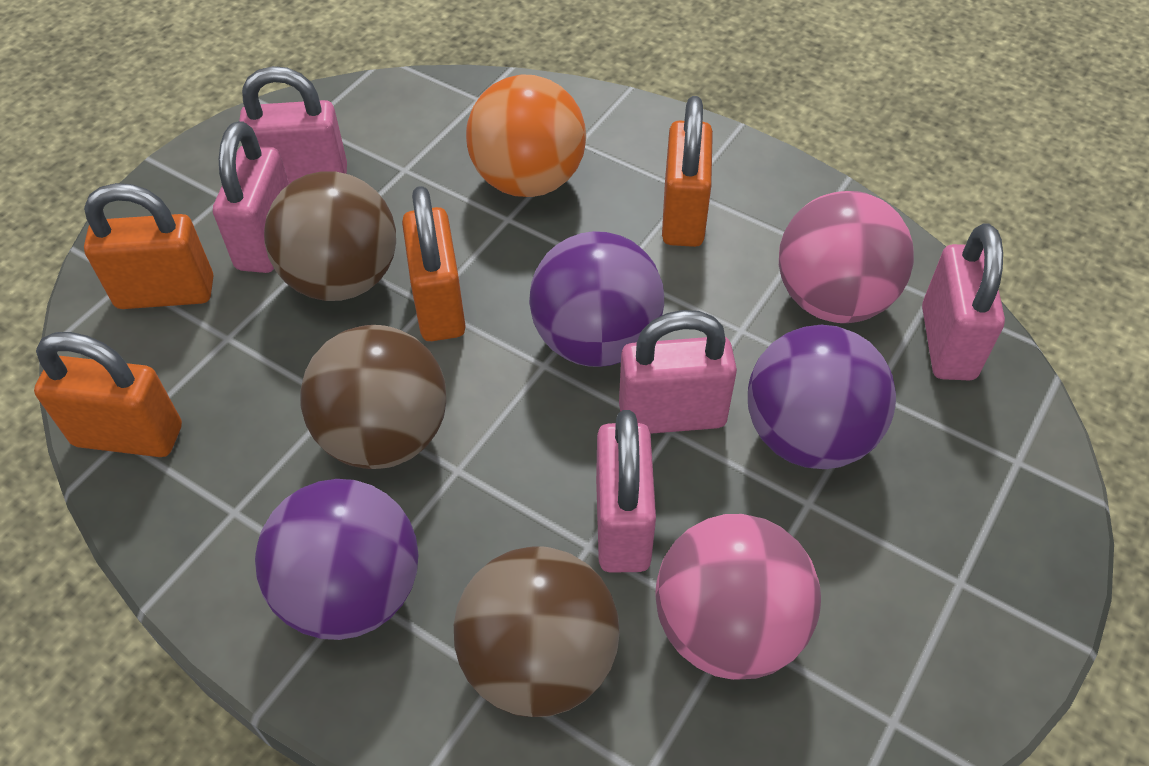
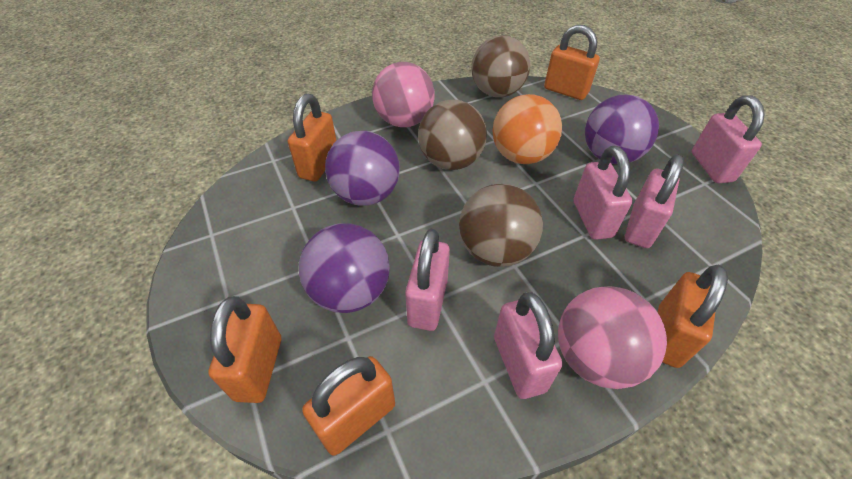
orange padlock: 4 -> 5

